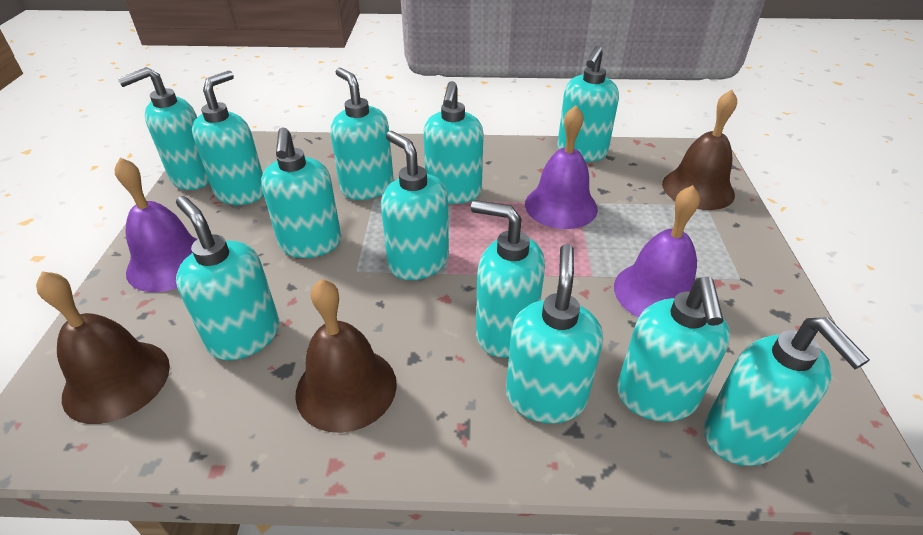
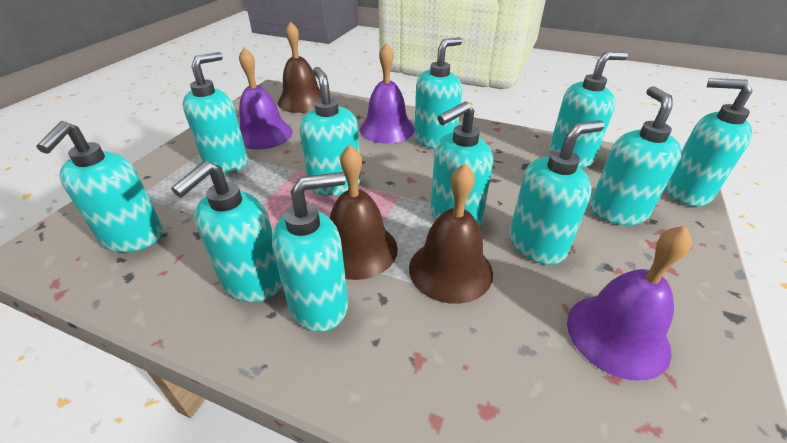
turquoise soap dispenser: 12 -> 11

